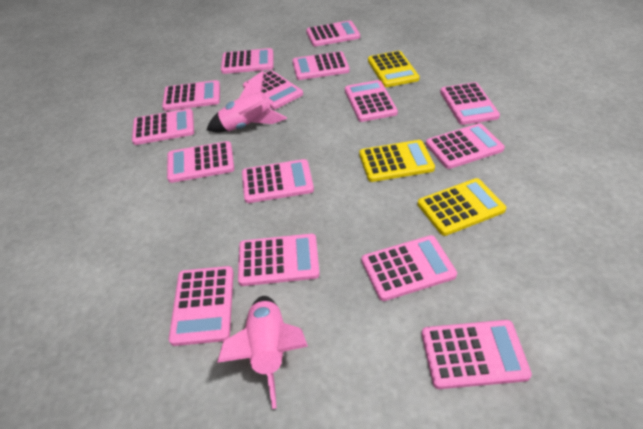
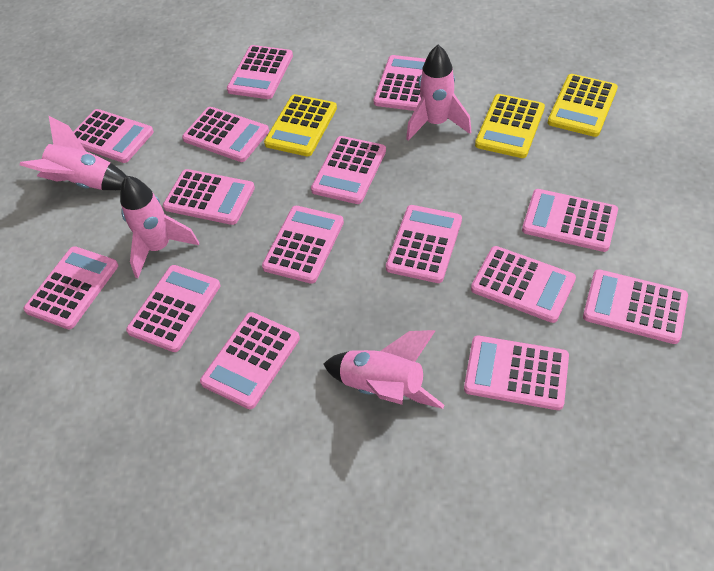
pink rocket: 2 -> 4

